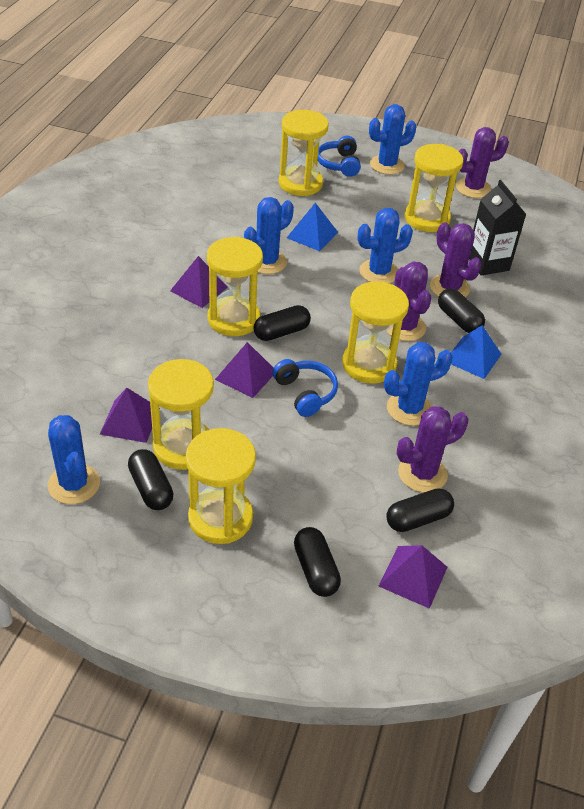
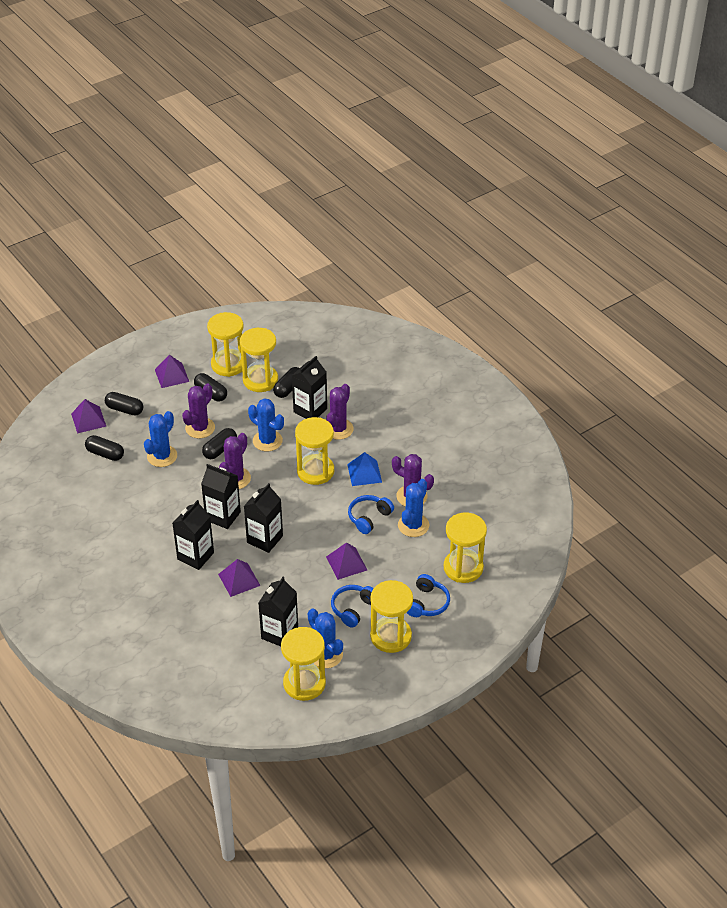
black carton: 1 -> 5
blue cactus: 5 -> 4
blue headphones: 2 -> 3
blue pyramid: 2 -> 1

